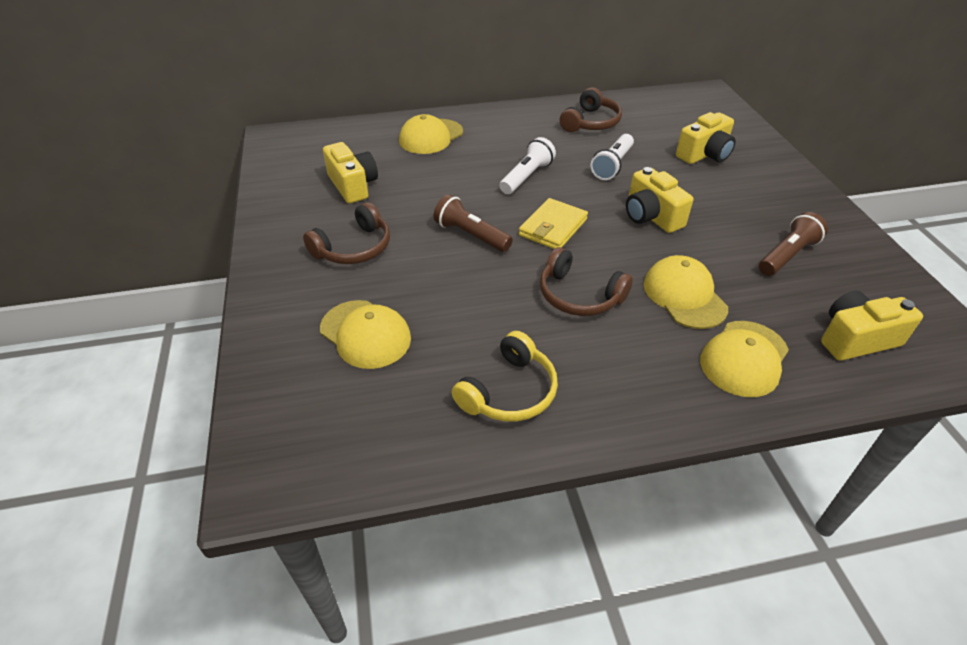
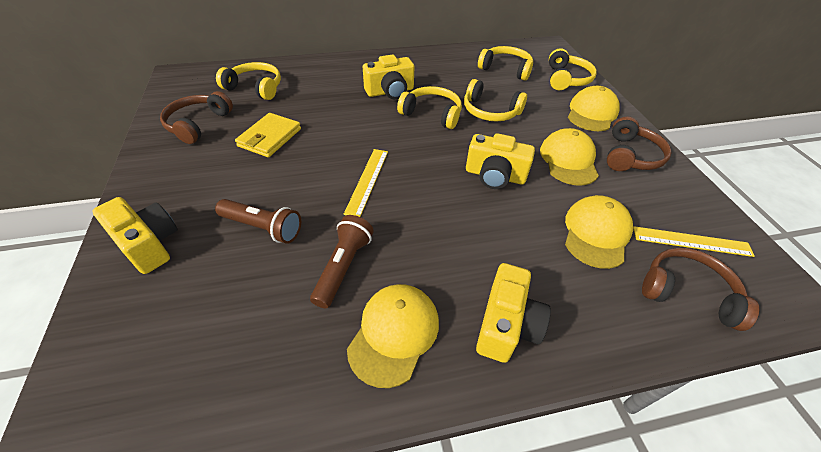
white flashlight: 2 -> 0
yellow headphones: 1 -> 5
yellow ruler: 0 -> 2

